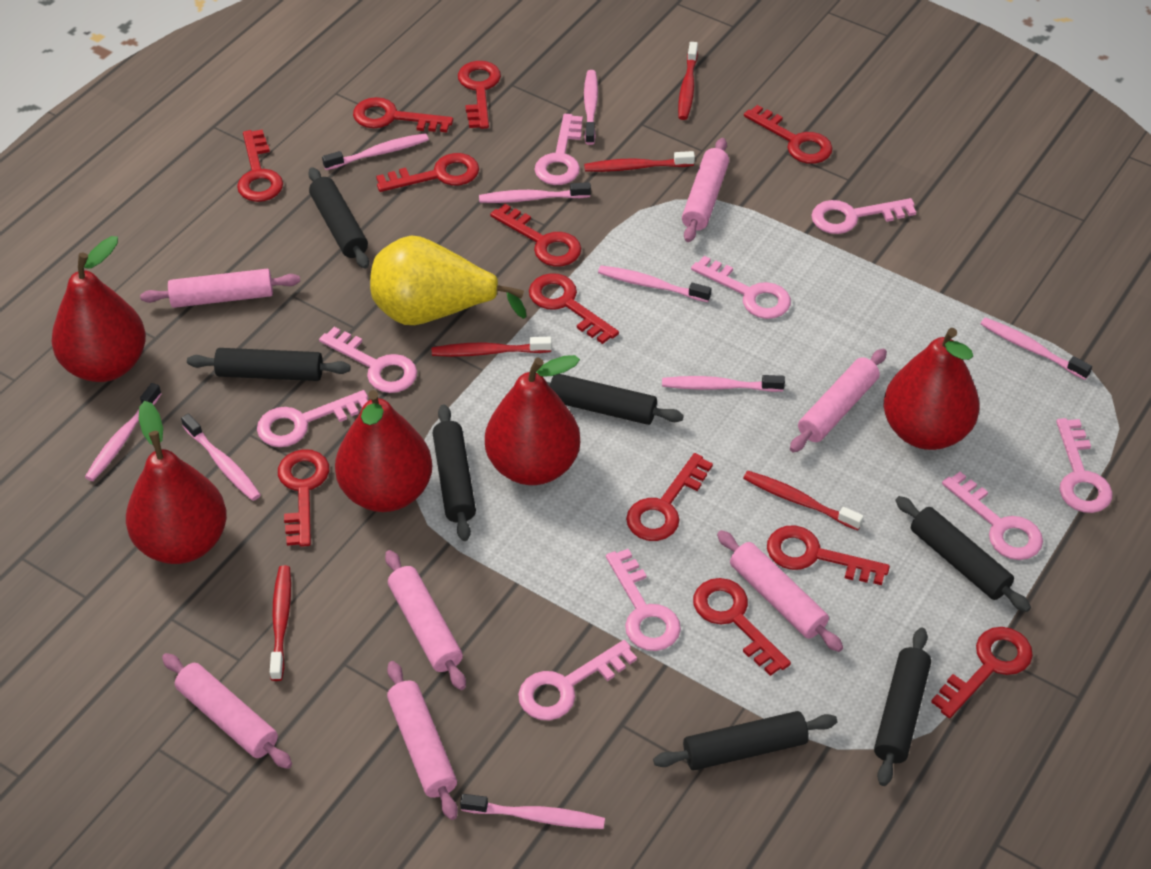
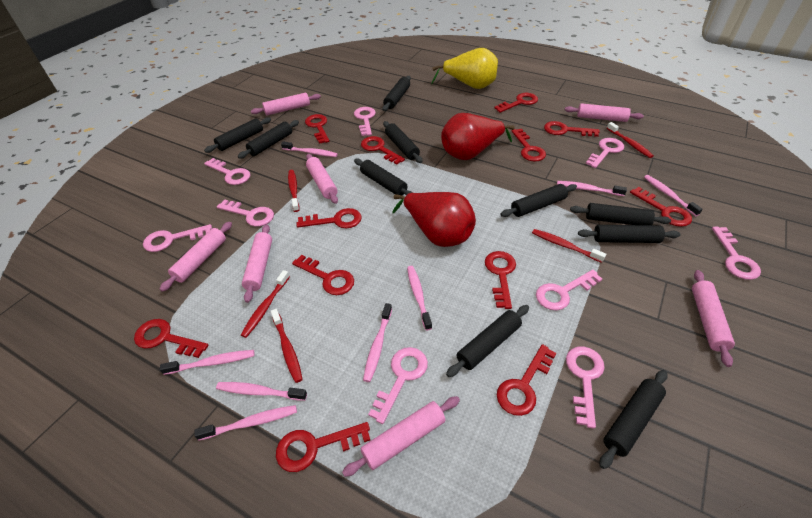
black rolling pin: 7 -> 10
pink toothbrush: 9 -> 8
red pear: 5 -> 2

